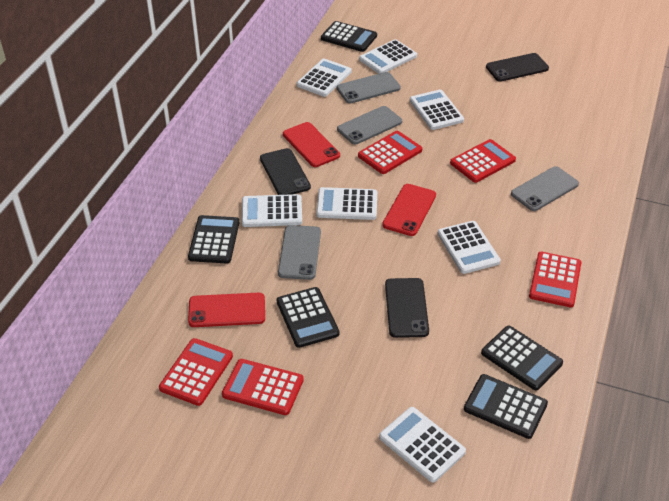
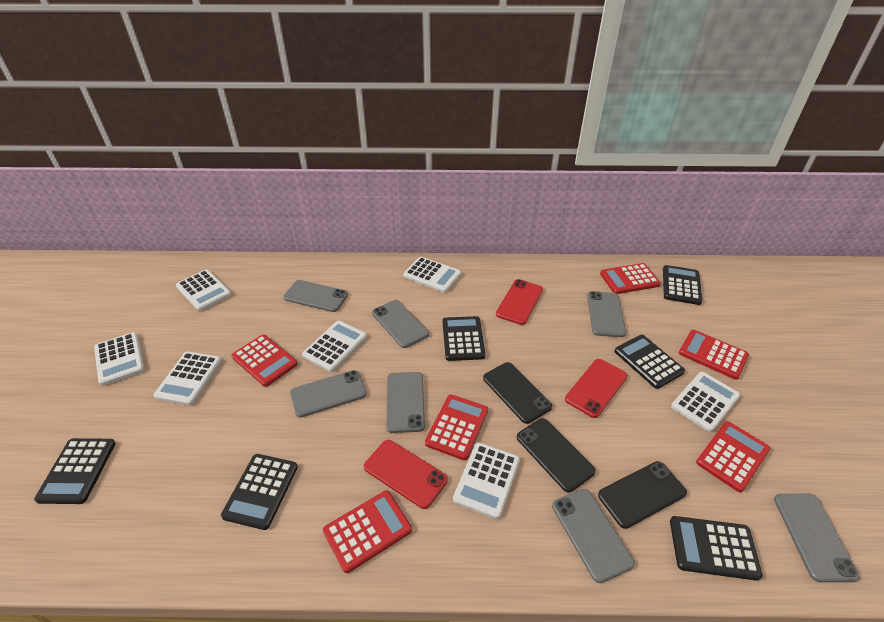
black calculator: 5 -> 6
grey phone: 4 -> 7
red calculator: 5 -> 6

